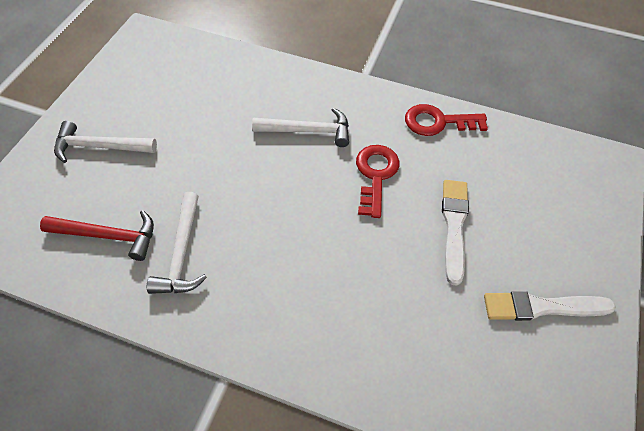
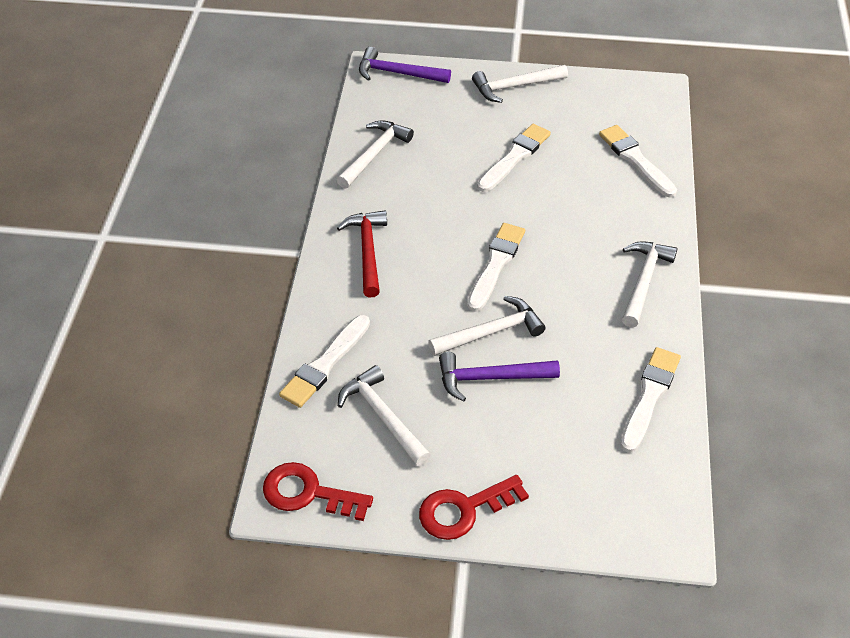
purple hammer: 0 -> 2
white brush: 2 -> 5
white hammer: 3 -> 5

